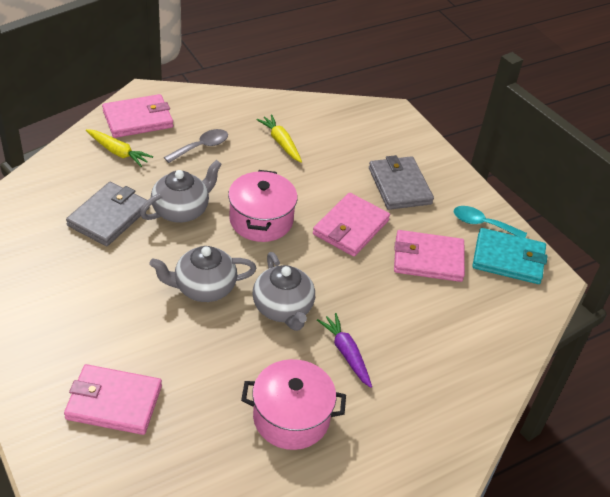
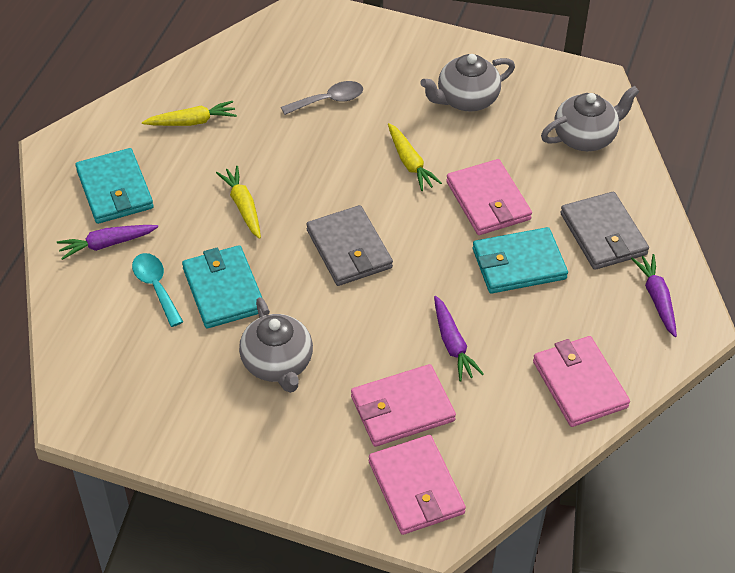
pink pot: 2 -> 0
purple carrot: 1 -> 3
turquoise wallet: 1 -> 3
yellow carrot: 2 -> 3

